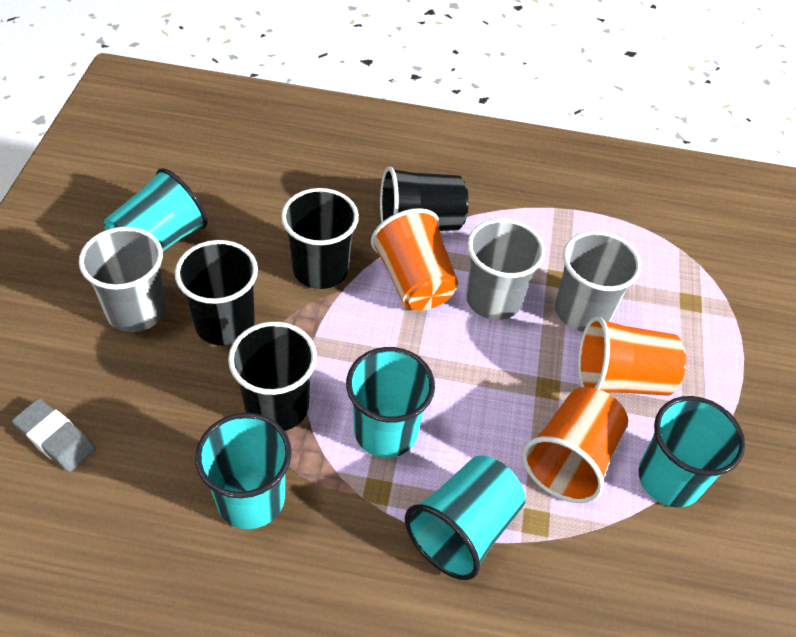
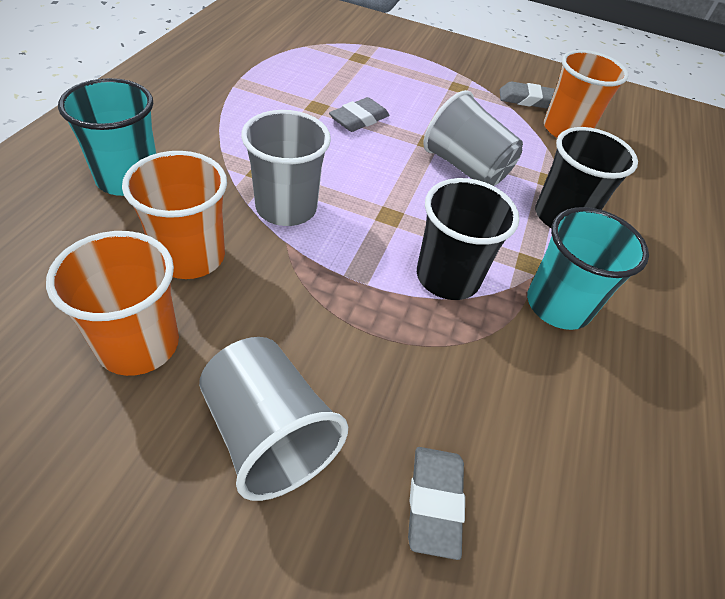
black cup: 4 -> 2
grey eraser: 1 -> 3
turquoise cup: 5 -> 2

